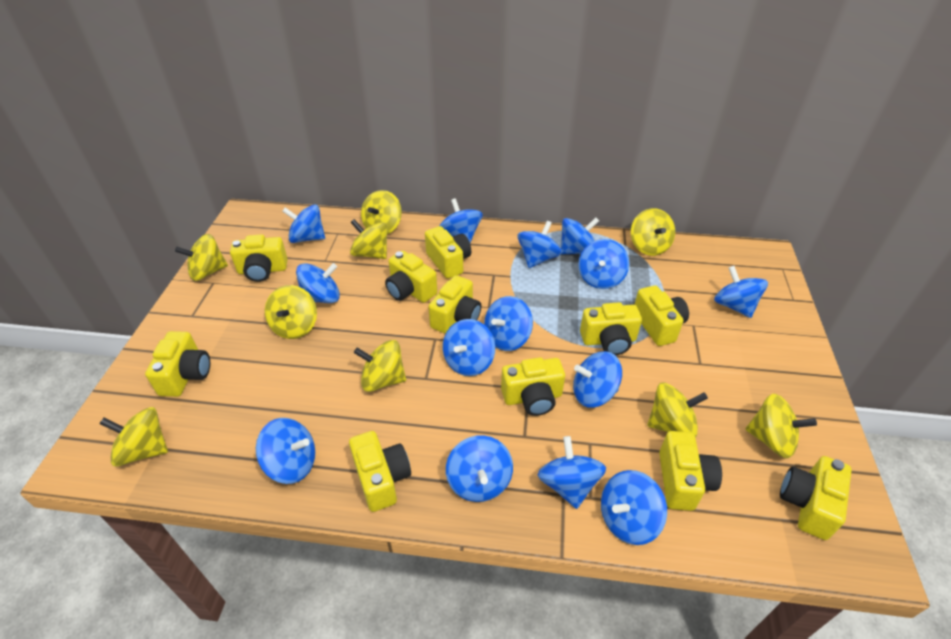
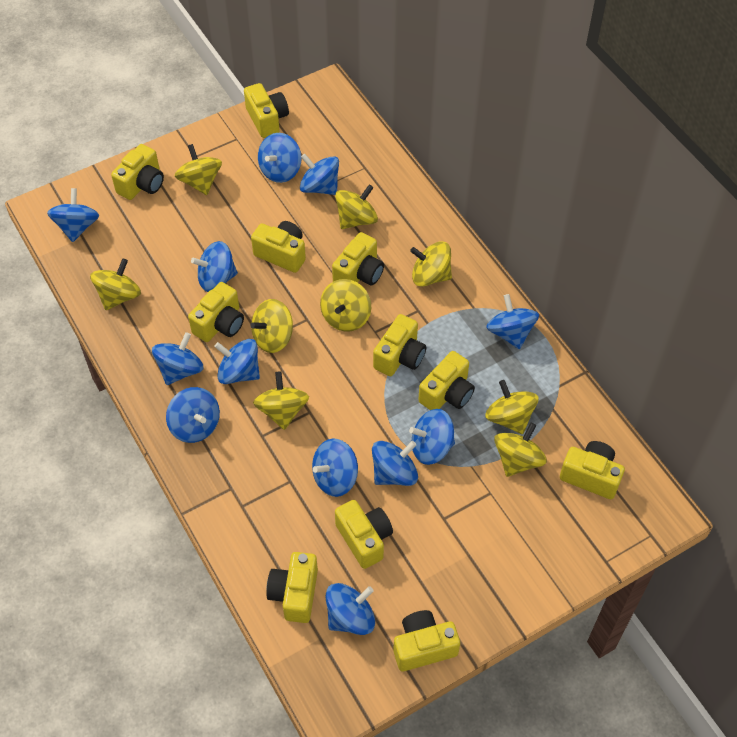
blue spinning top: 14 -> 12

